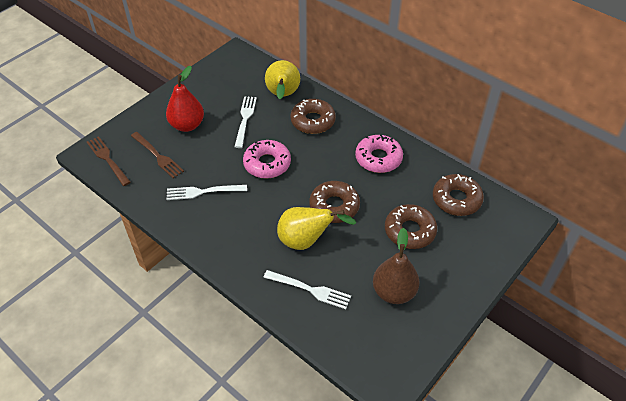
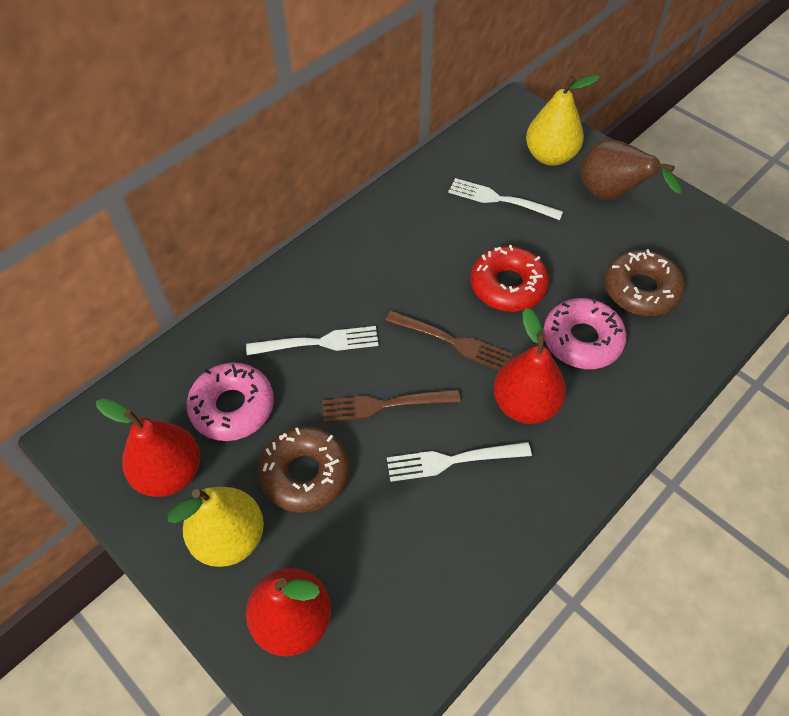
brown donut: 4 -> 2
red donut: 0 -> 1
red pear: 1 -> 3

